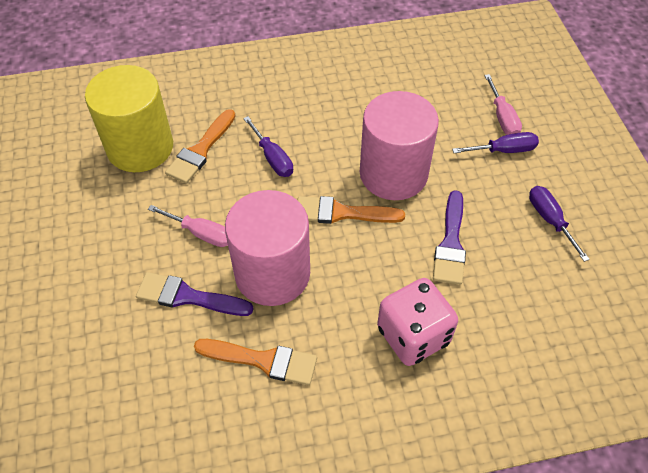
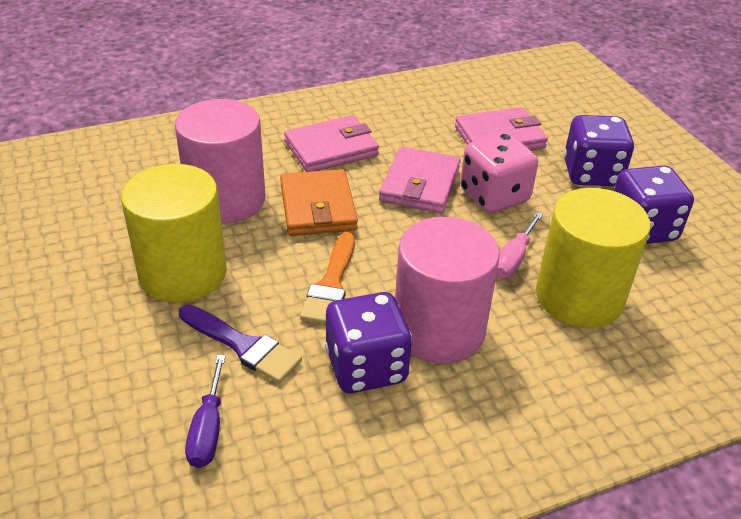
orange brush: 3 -> 1
orange wallet: 0 -> 1
pink screwdriver: 2 -> 1
pink wallet: 0 -> 3
purple brush: 2 -> 1
purple dice: 0 -> 3
purple screwdriver: 3 -> 1
yellow cylinder: 1 -> 2

